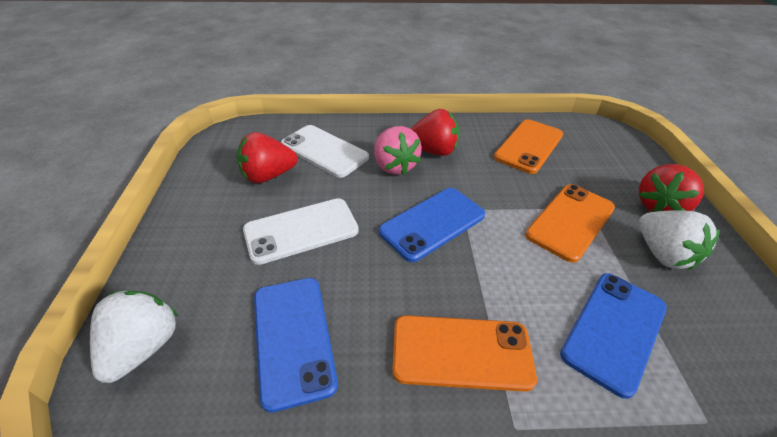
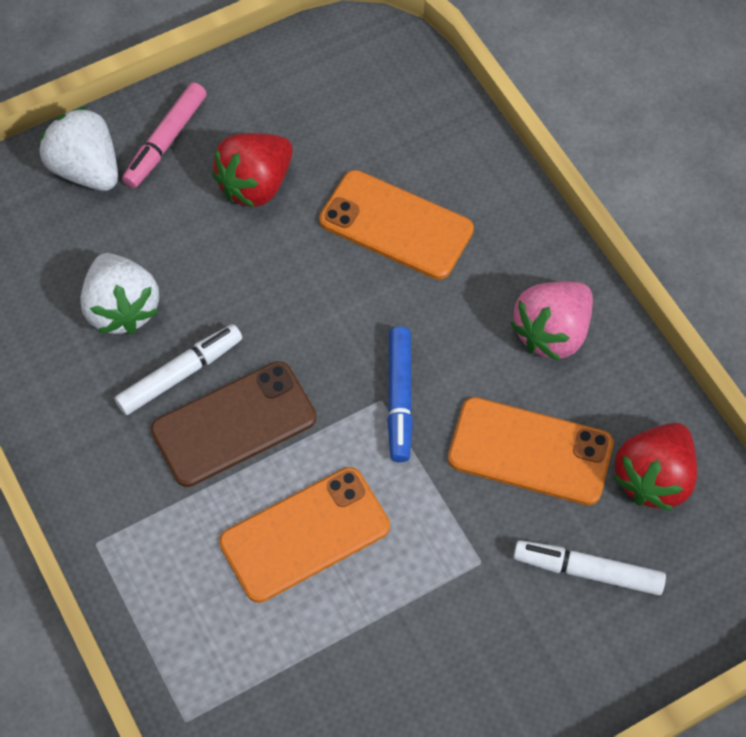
blue marker: 0 -> 1
blue phone: 3 -> 0
brown phone: 0 -> 1
pink marker: 0 -> 1
red strawberry: 3 -> 2
white marker: 0 -> 2
white phone: 2 -> 0

